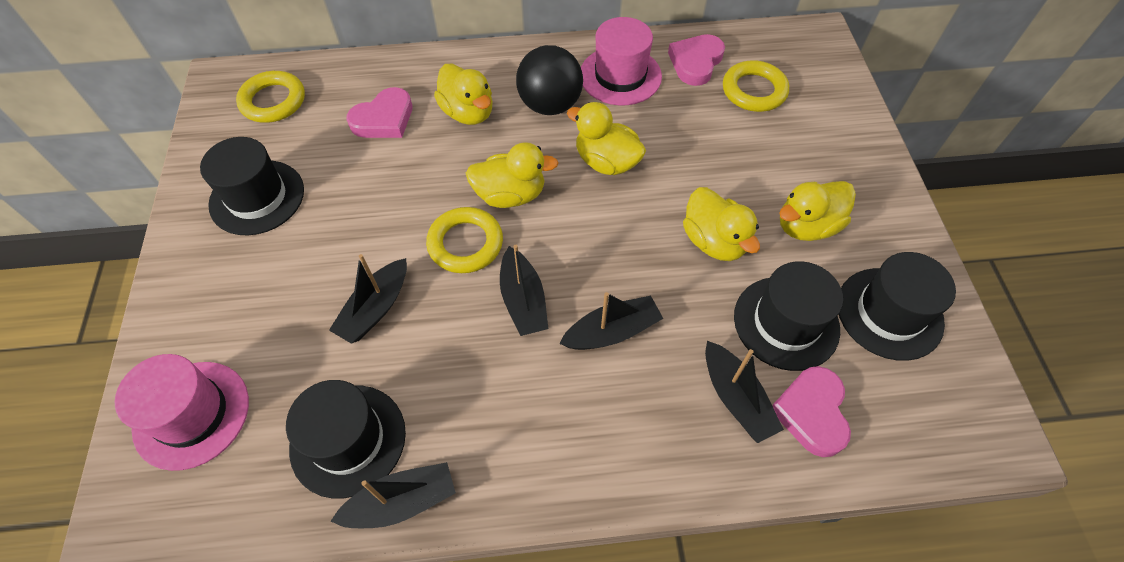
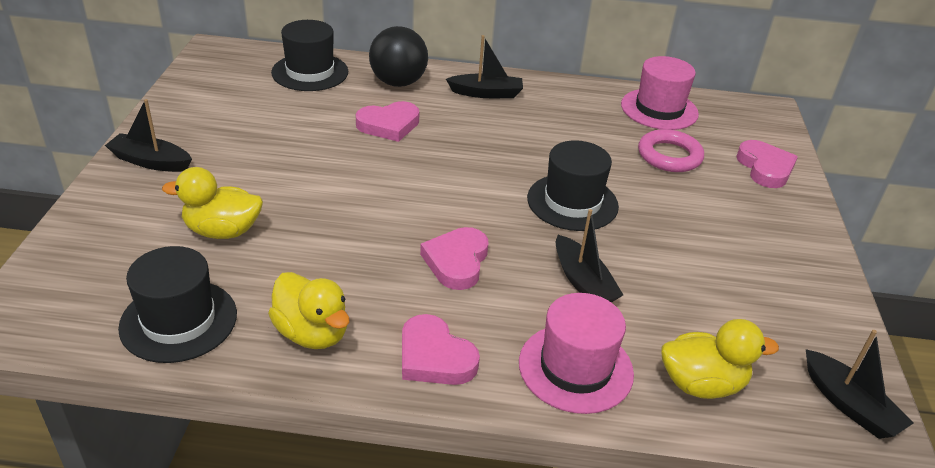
black boat: 5 -> 4
black hat: 4 -> 3
pink heart: 3 -> 4
pink ring: 0 -> 1
yellow duck: 5 -> 3
yellow ring: 3 -> 0

